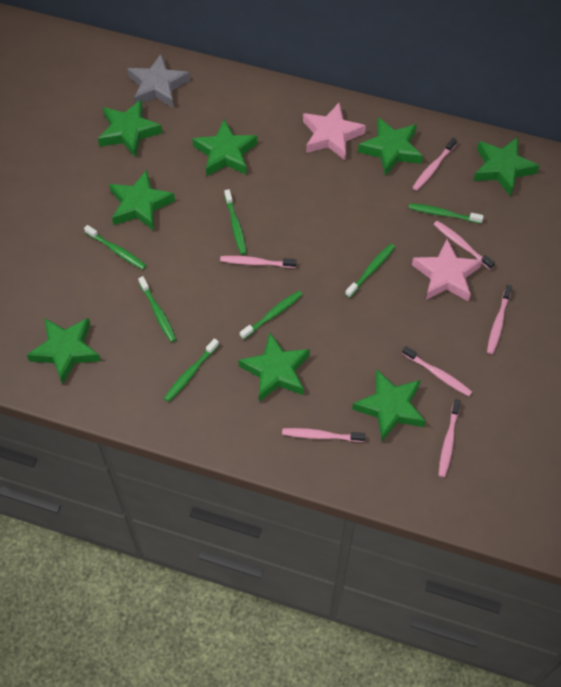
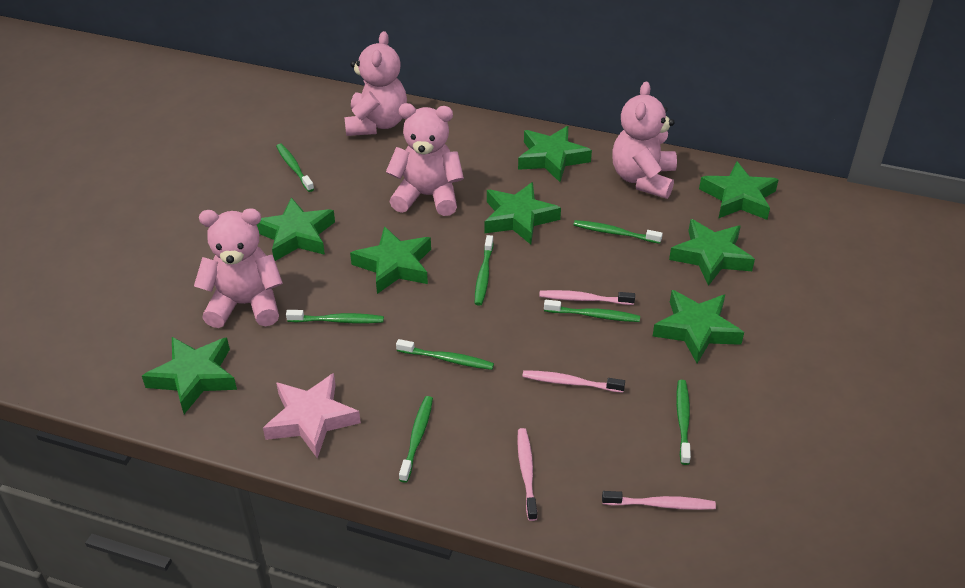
green toothbrush: 7 -> 8
grey star: 1 -> 0
pink star: 2 -> 1
pink teddy bear: 0 -> 4
pink toothbrush: 7 -> 4

